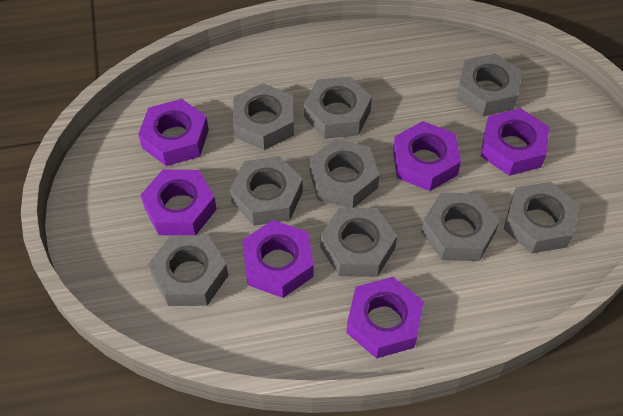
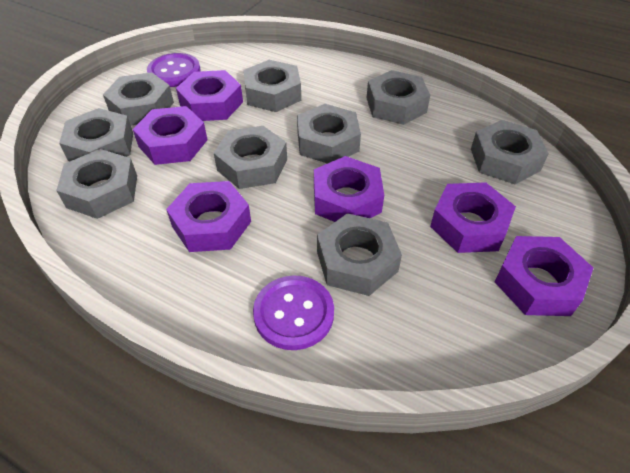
purple button: 0 -> 2

